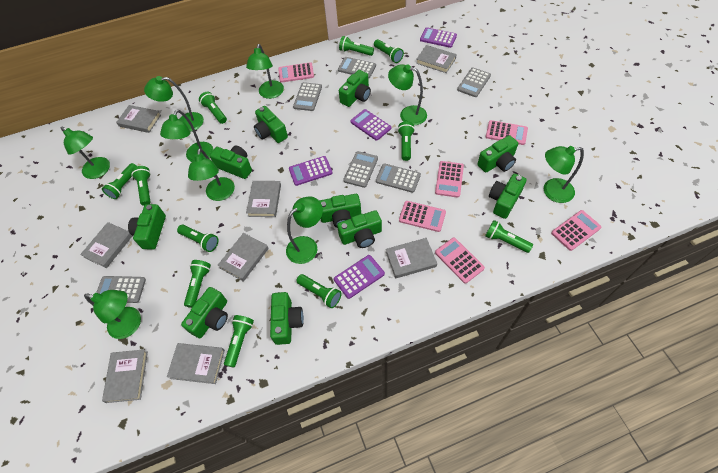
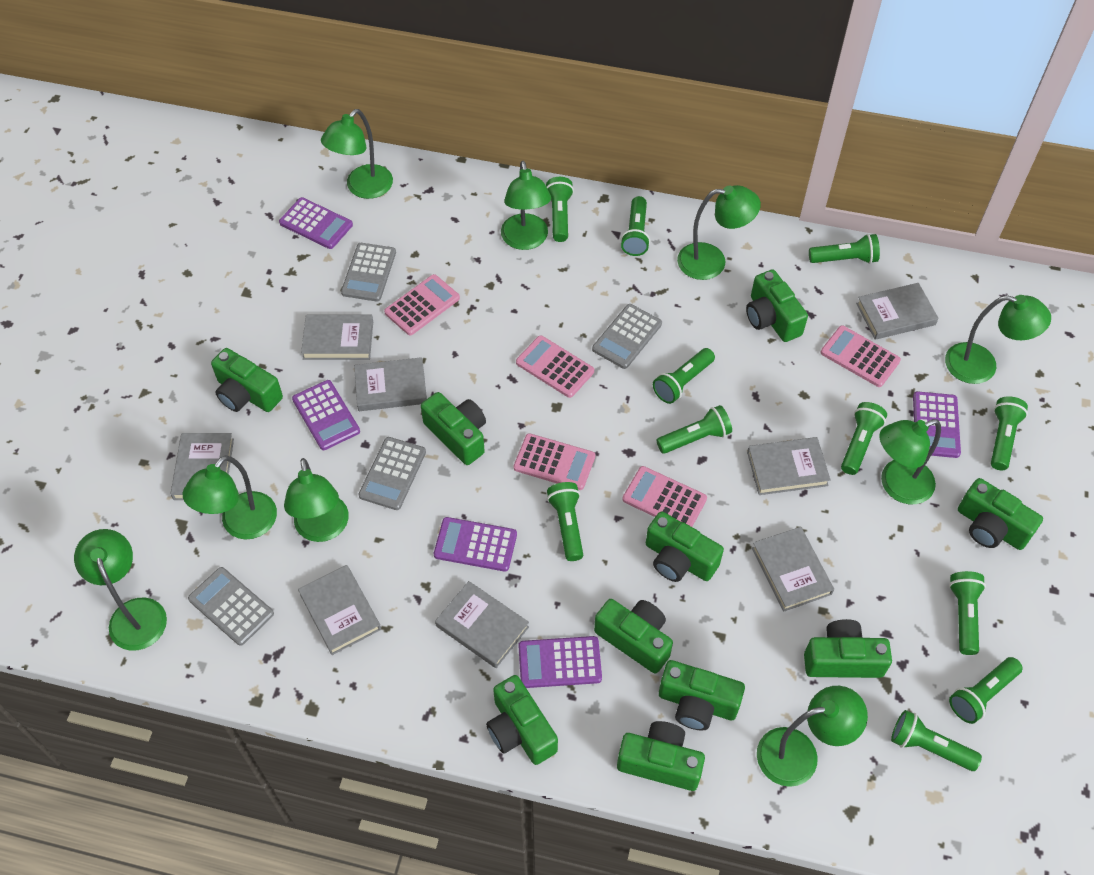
grey calculator: 6 -> 4
pink calculator: 6 -> 5
purple calculator: 4 -> 5

